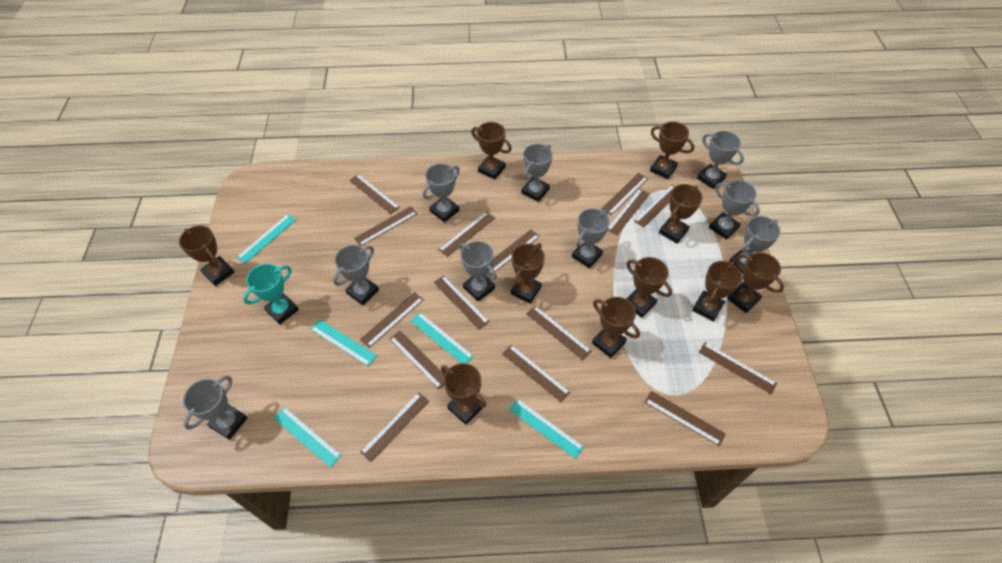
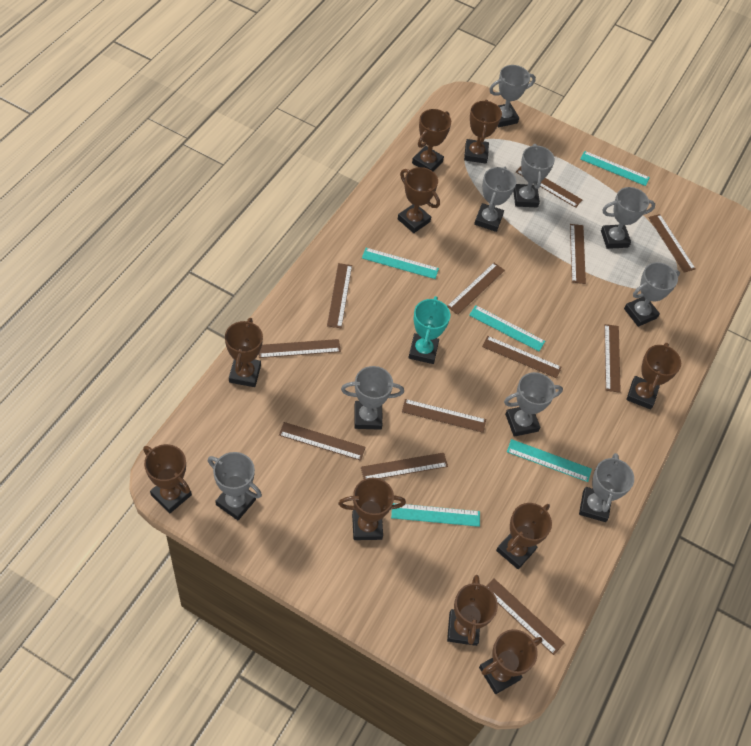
brown ruler: 15 -> 12

